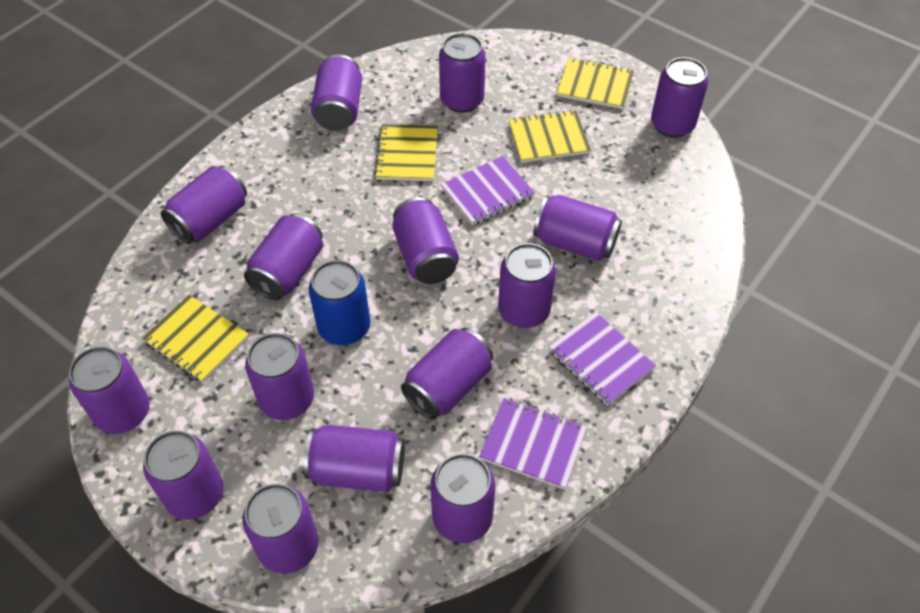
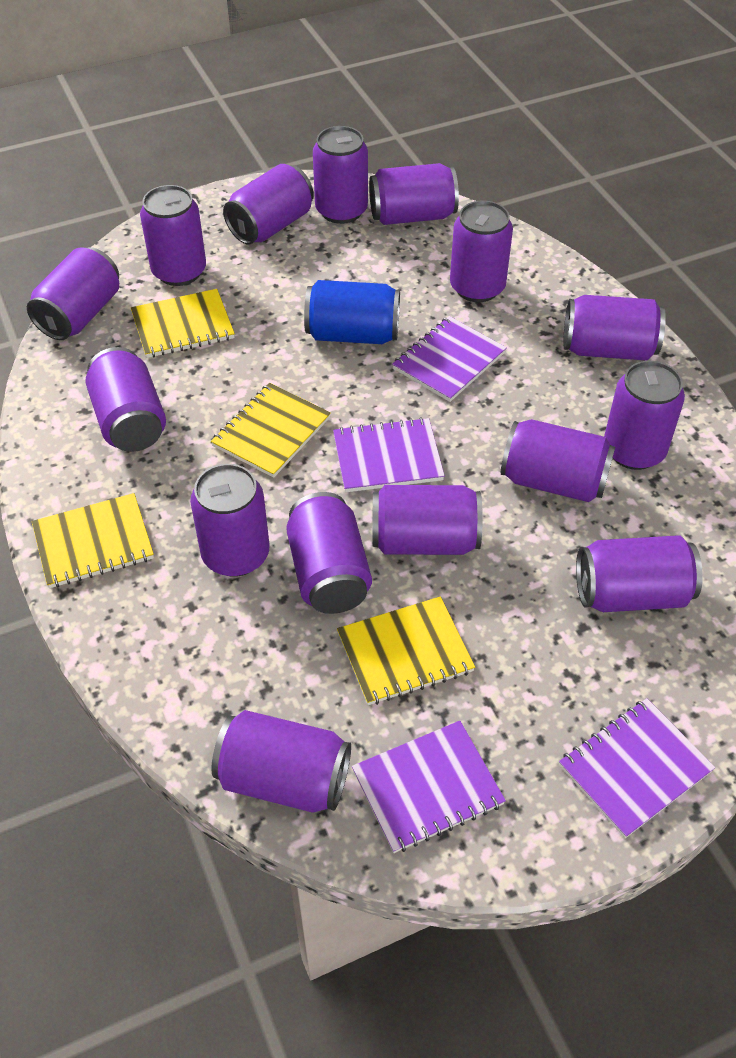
purple notebook: 3 -> 4

